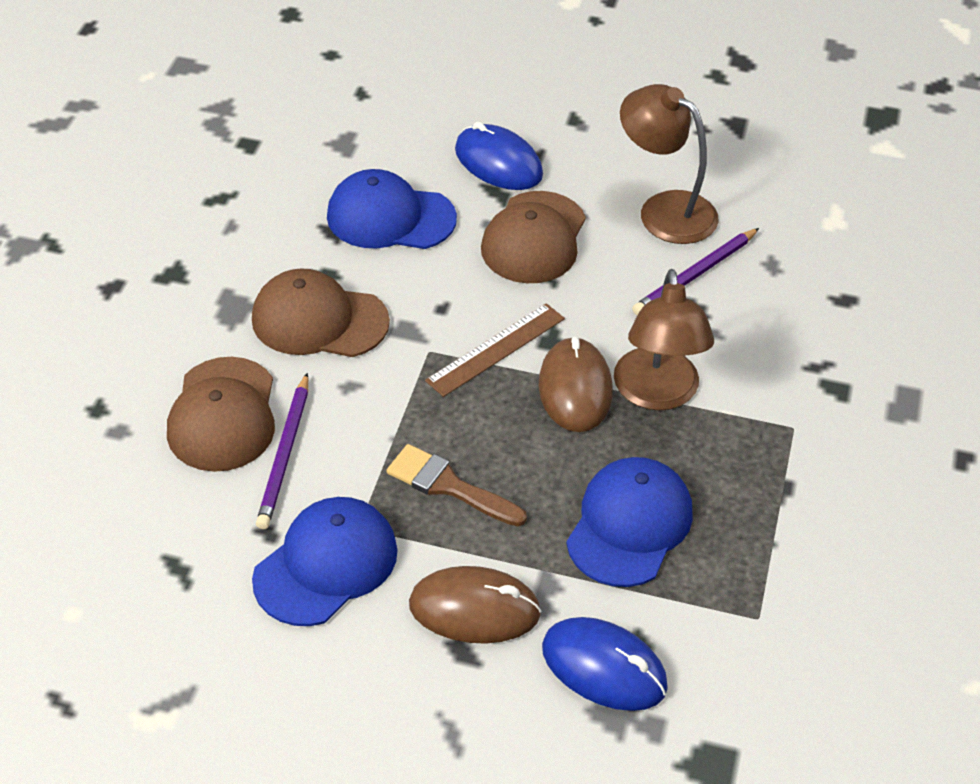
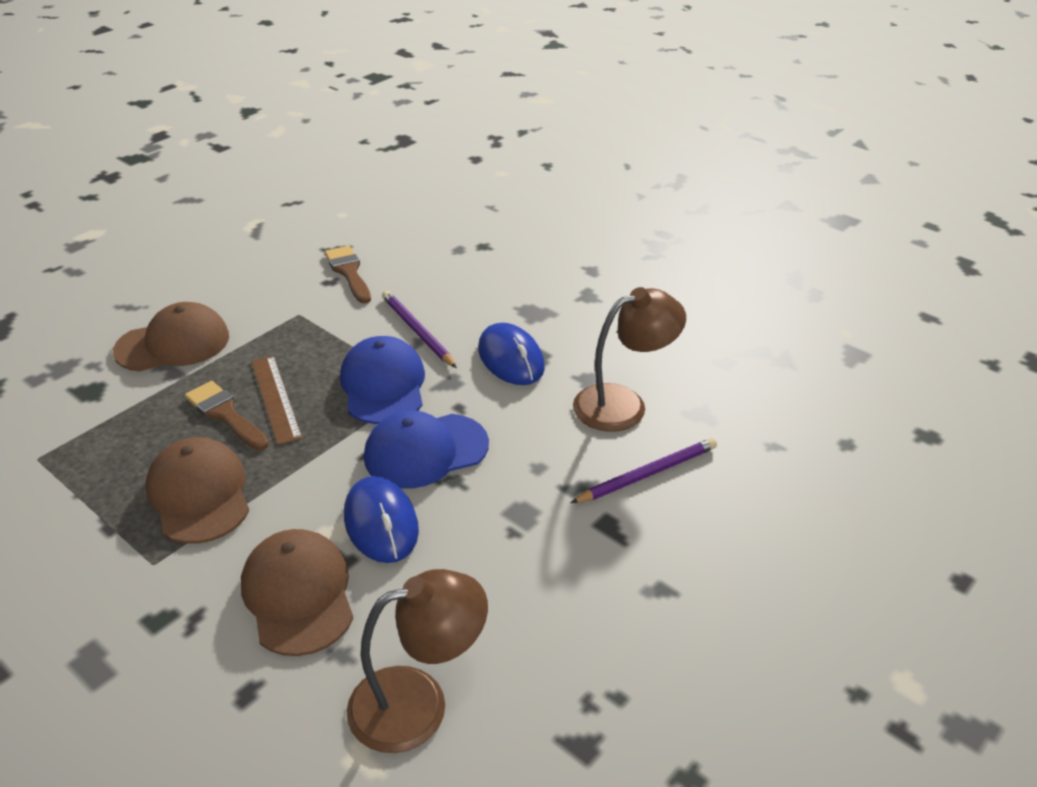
blue cap: 3 -> 2
brown brush: 1 -> 2
brown mouse: 2 -> 0

